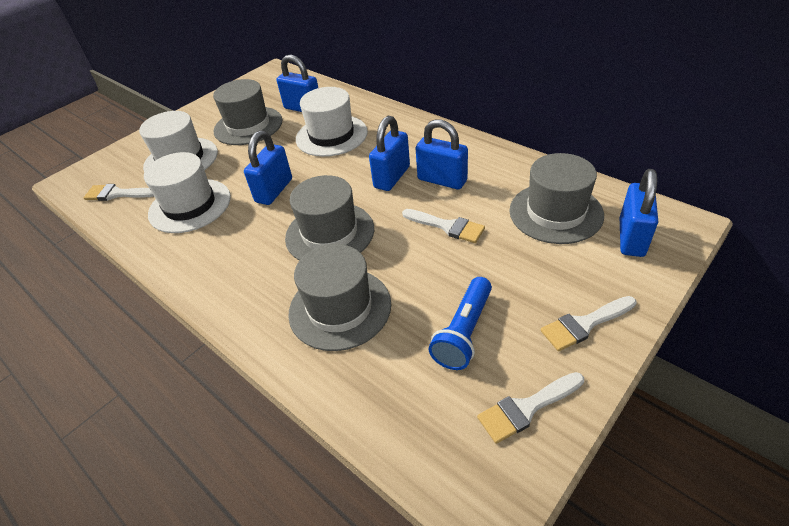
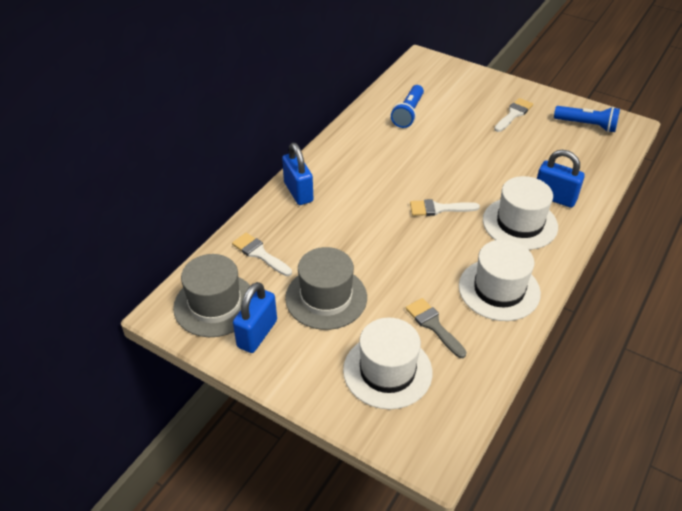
blue flashlight: 1 -> 2
blue padlock: 5 -> 3
grey brush: 0 -> 1
grey hat: 4 -> 2
white brush: 4 -> 3

